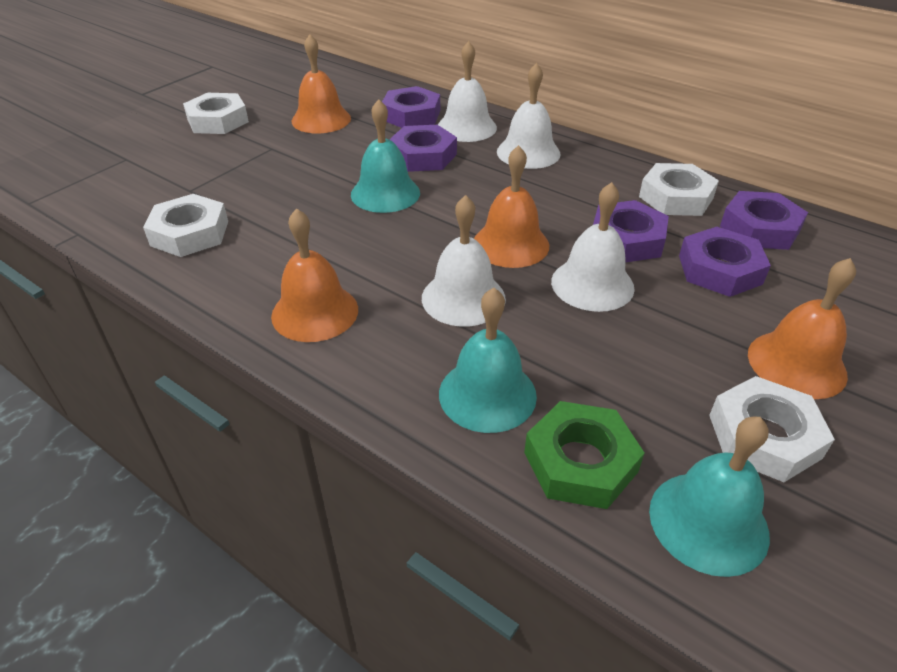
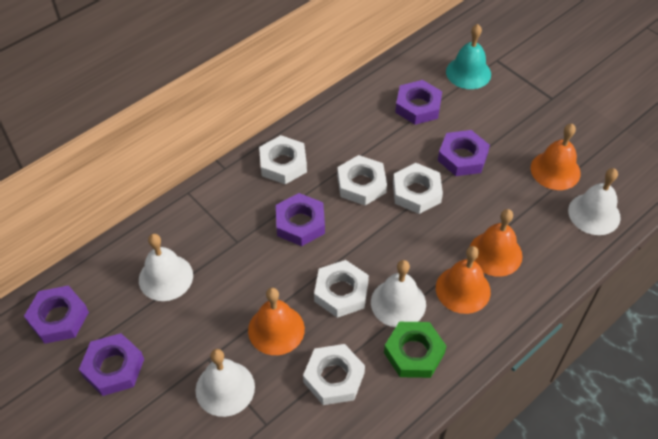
turquoise bell: 3 -> 1
white nut: 4 -> 5

